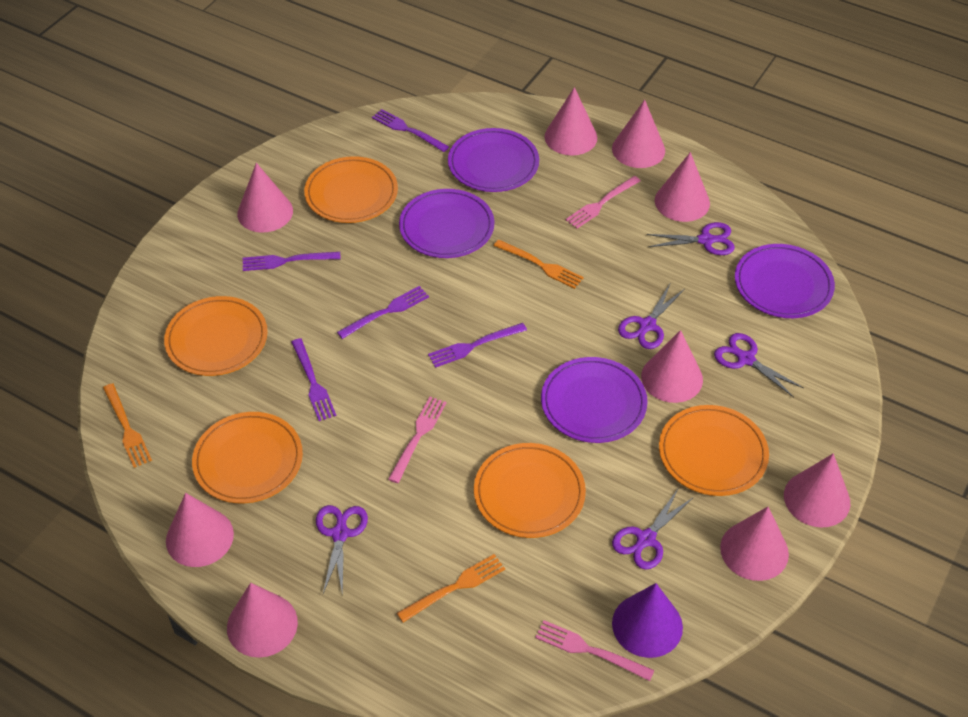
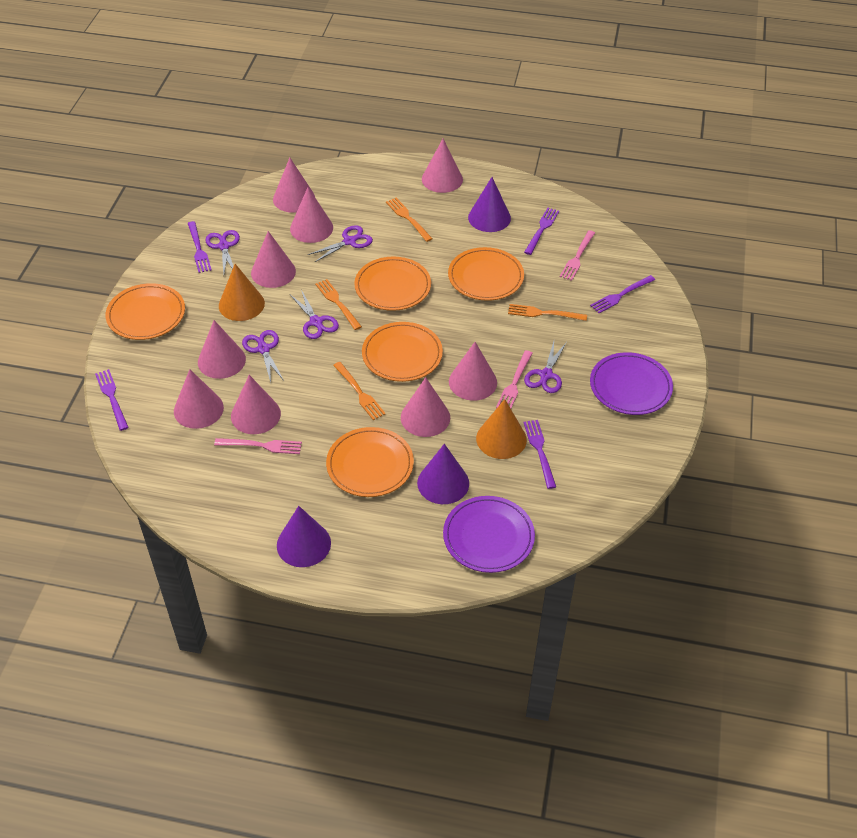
orange cone: 0 -> 2
orange fork: 3 -> 4
purple cone: 1 -> 3
purple plate: 4 -> 2

